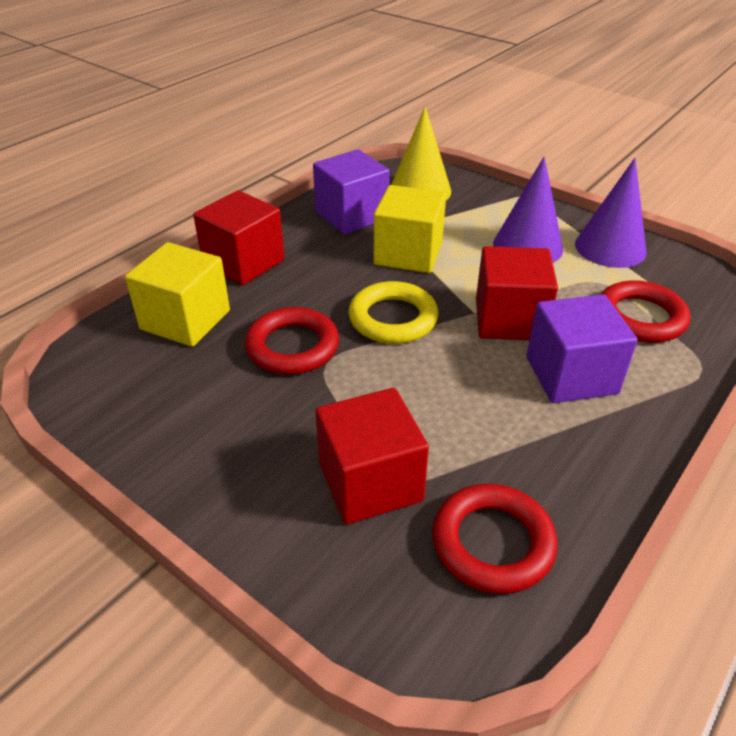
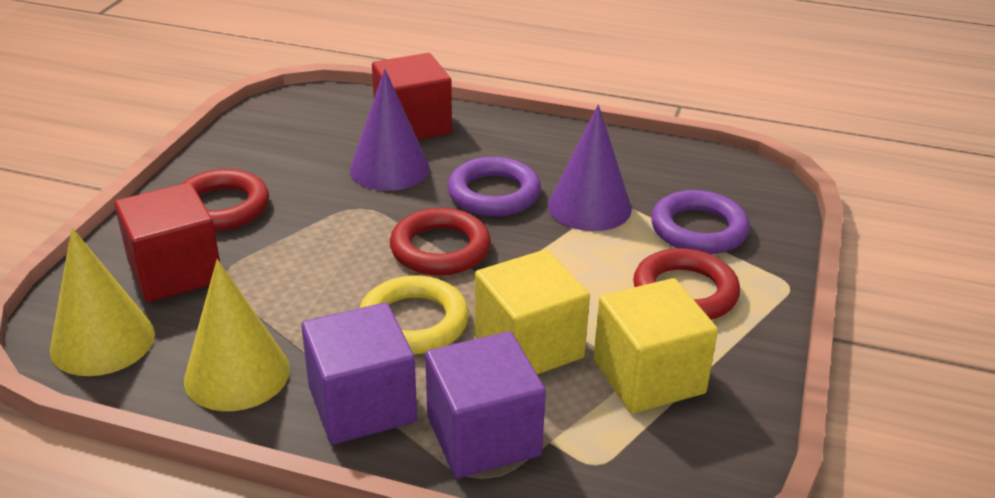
purple ring: 0 -> 2
red cube: 3 -> 2
yellow cone: 1 -> 2

